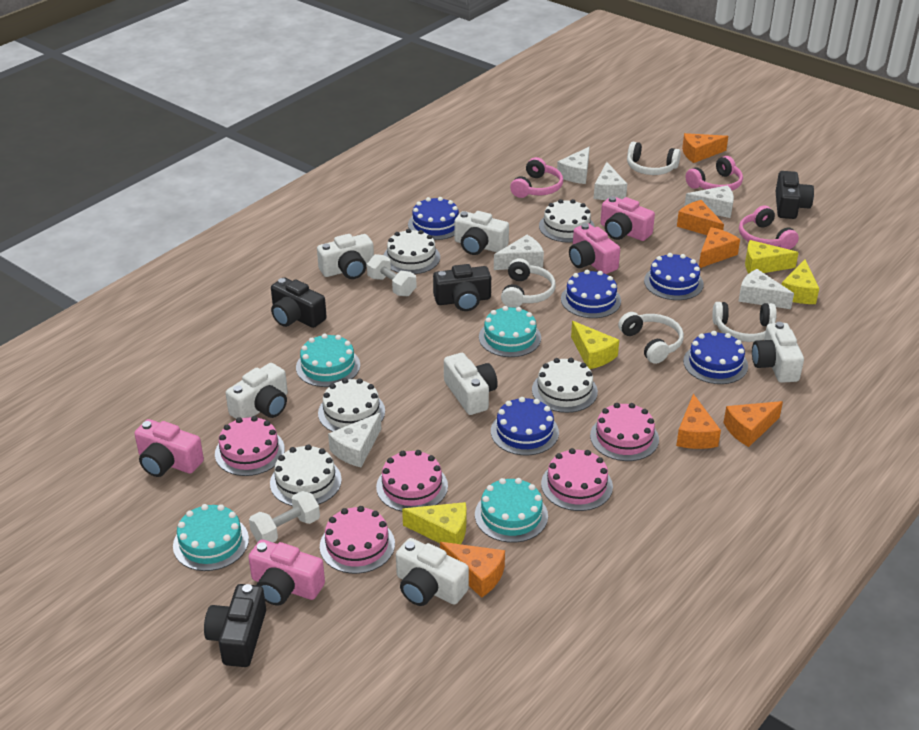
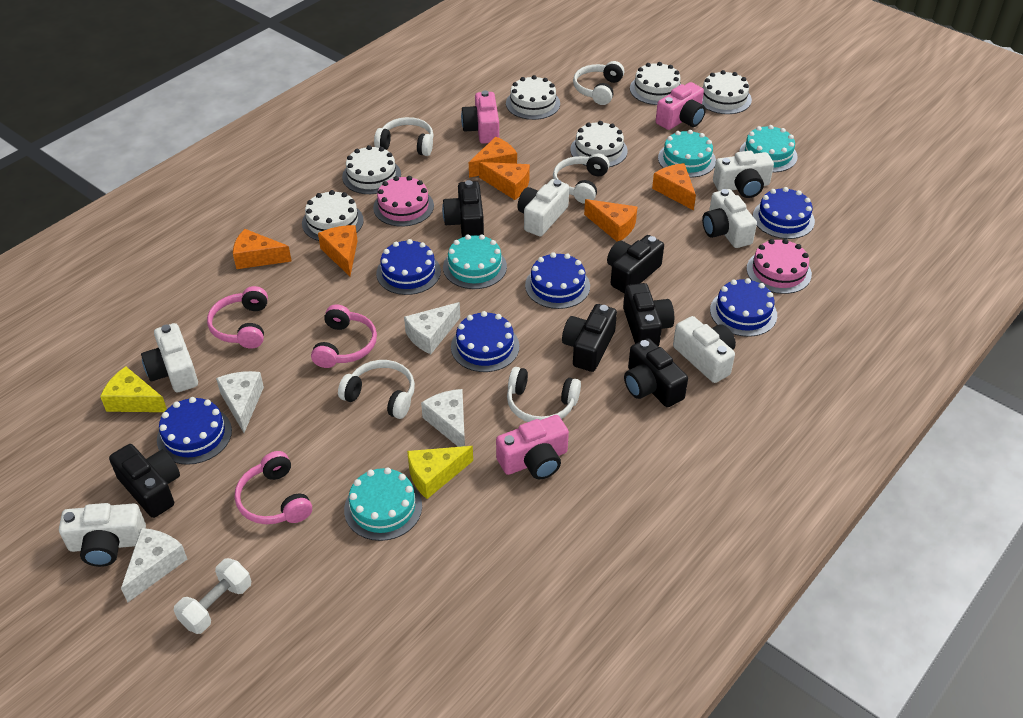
black camera: 4 -> 6
blue cake: 5 -> 6
pink cake: 5 -> 2
pink camera: 4 -> 3
white cake: 5 -> 6
white cheese: 6 -> 4
white dumbbell: 2 -> 1
white headphones: 4 -> 5
yellow cheese: 4 -> 2

